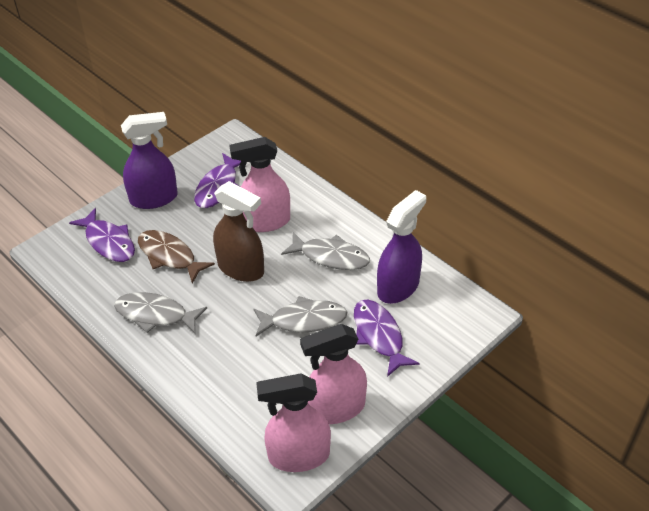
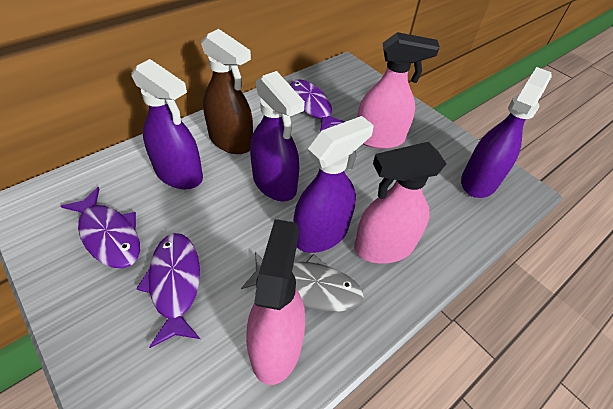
brown fish: 1 -> 0
grey fish: 3 -> 1
purple spray bottle: 2 -> 4

